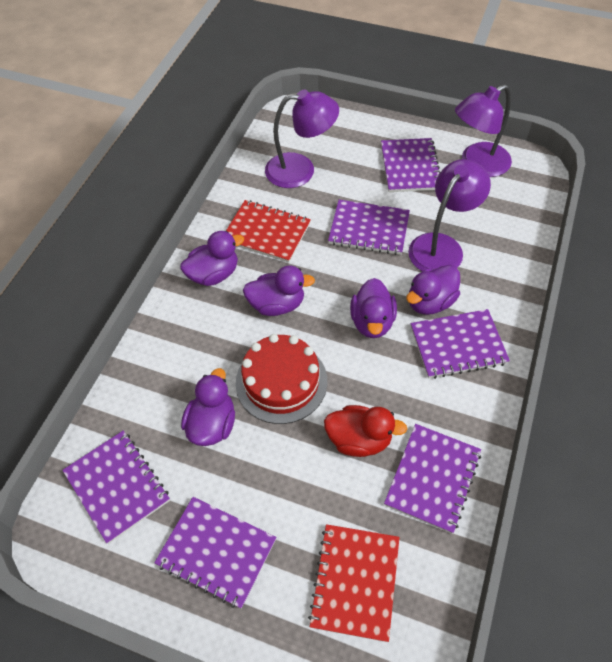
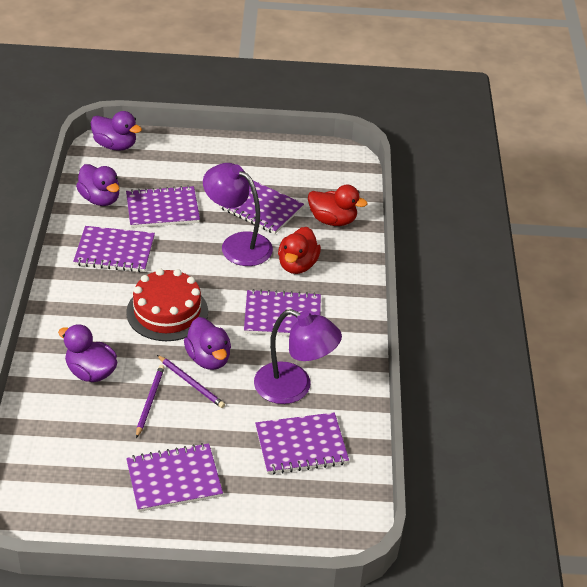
purple duck: 5 -> 4
purple lamp: 3 -> 2
purple pencil: 0 -> 2
red duck: 1 -> 2
red notebook: 2 -> 0

